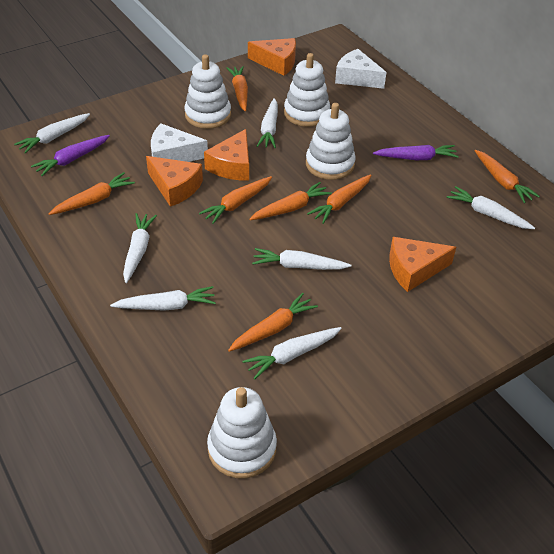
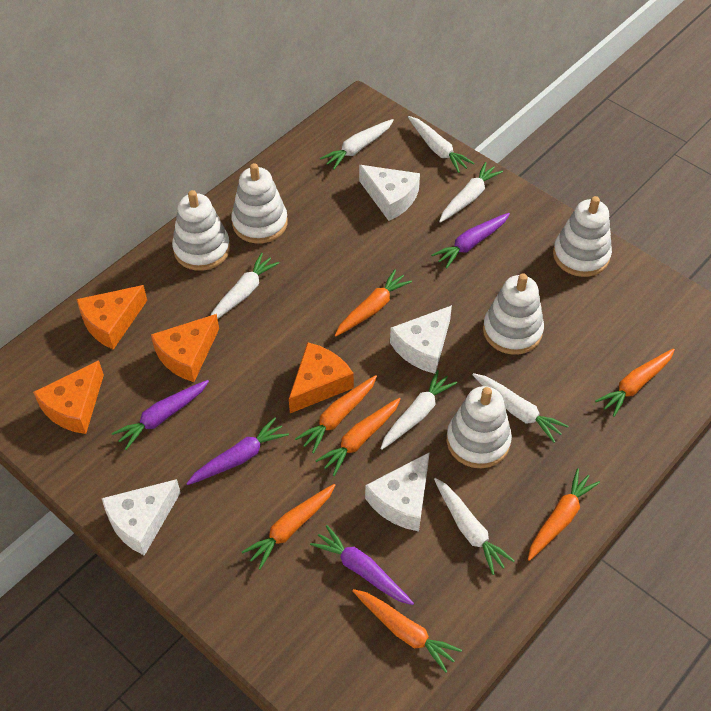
purple carrot: 2 -> 4
white cheese: 2 -> 4
white stacking toy: 4 -> 5

